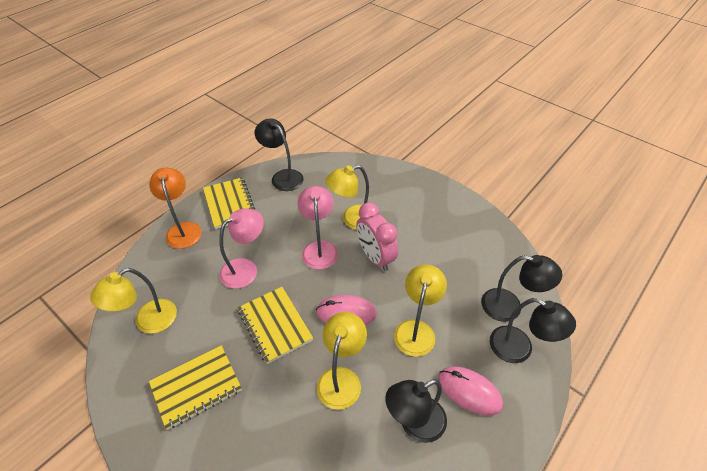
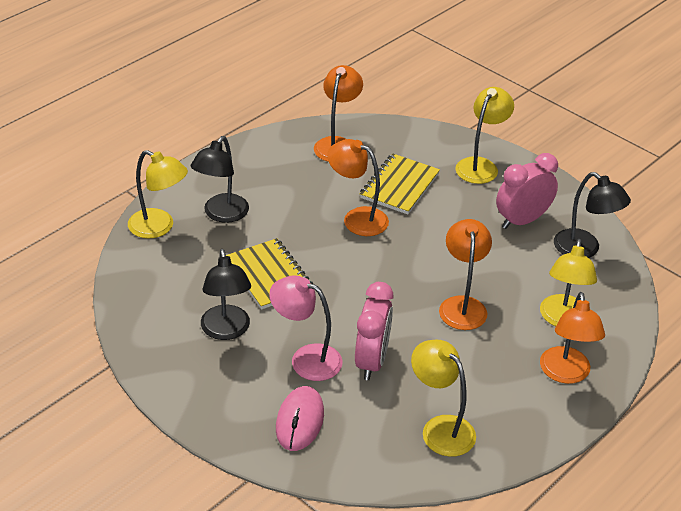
black lamp: 4 -> 3
orange lamp: 1 -> 4
pink clock: 1 -> 2
pink lamp: 2 -> 1
pink mouse: 2 -> 1
yellow notebook: 3 -> 2

